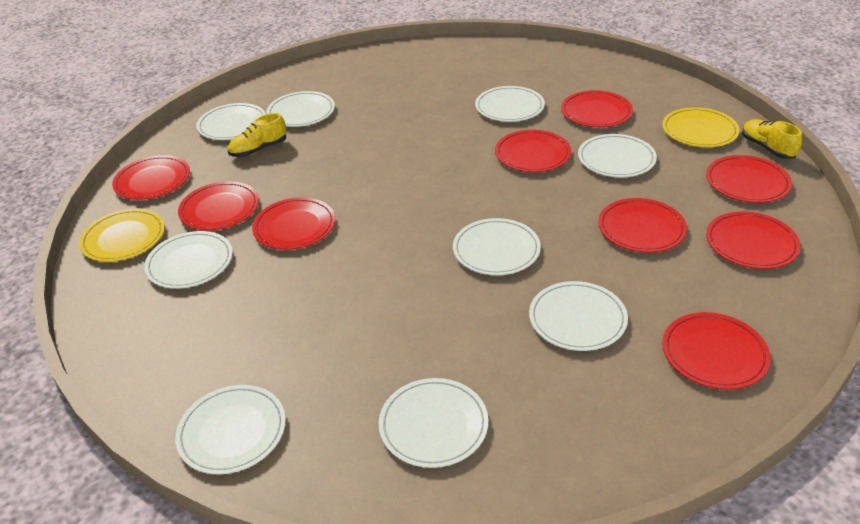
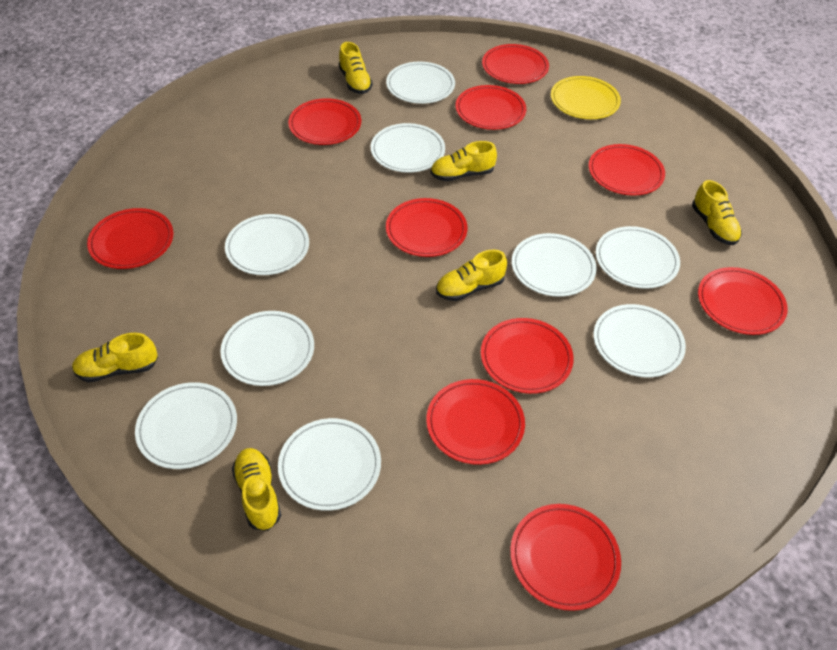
red plate: 9 -> 10
yellow plate: 2 -> 1
yellow shoe: 2 -> 6

